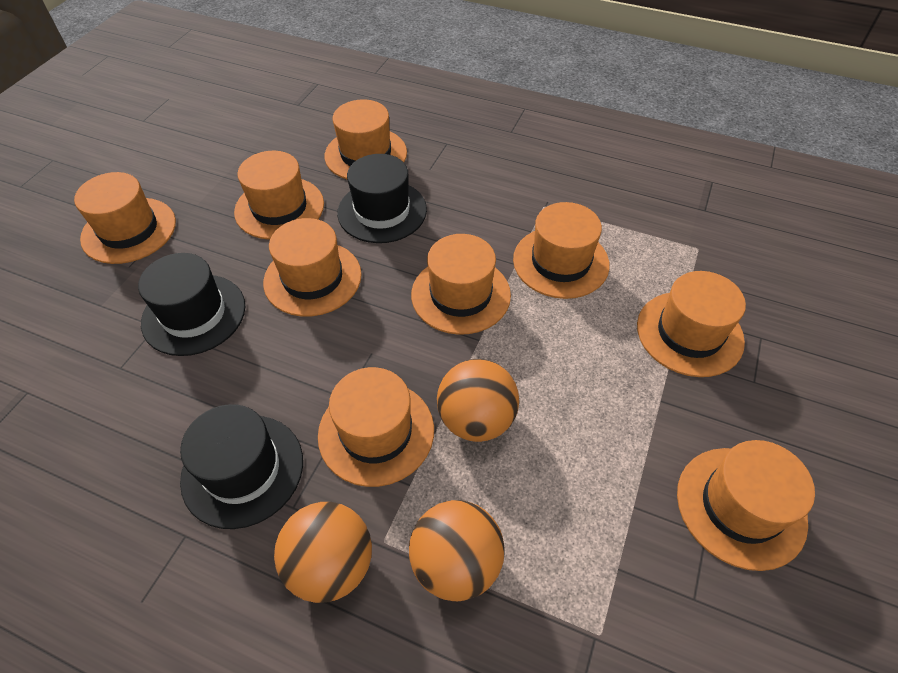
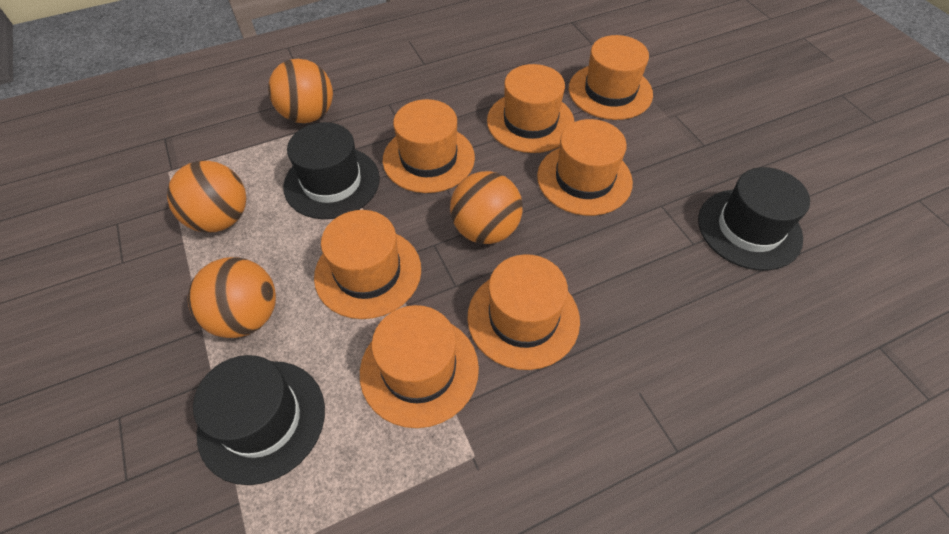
orange ball: 3 -> 4
orange hat: 9 -> 7

